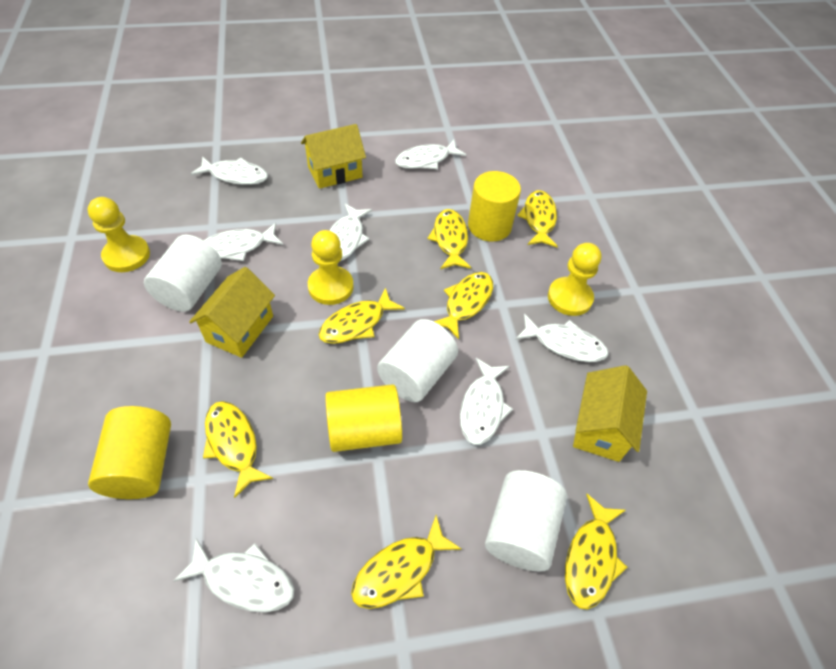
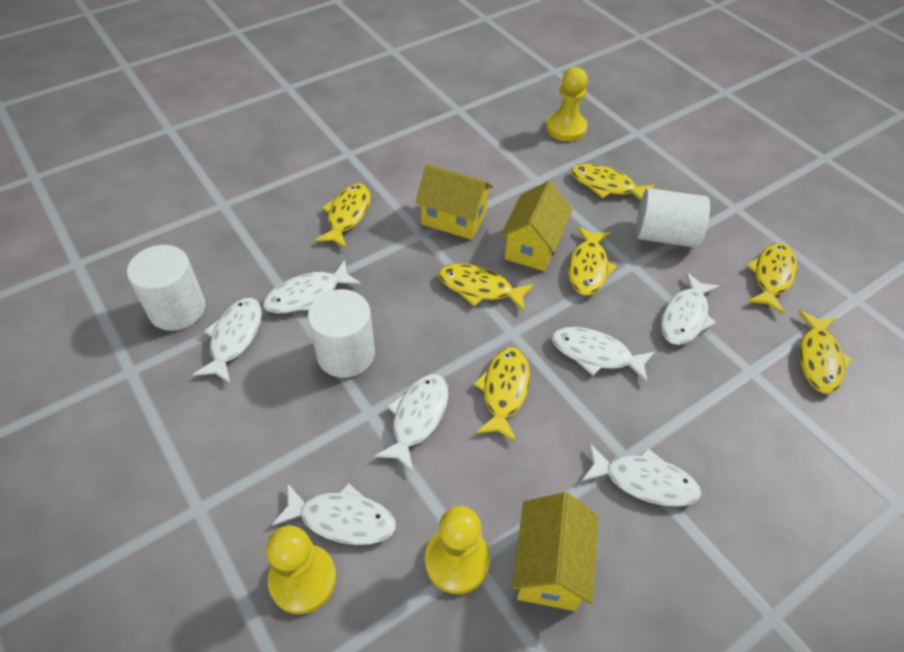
yellow cylinder: 3 -> 0

